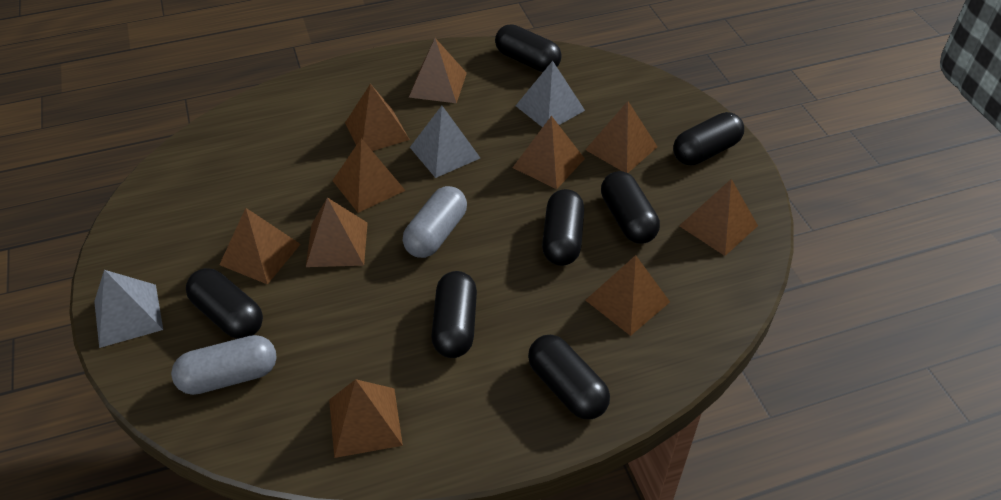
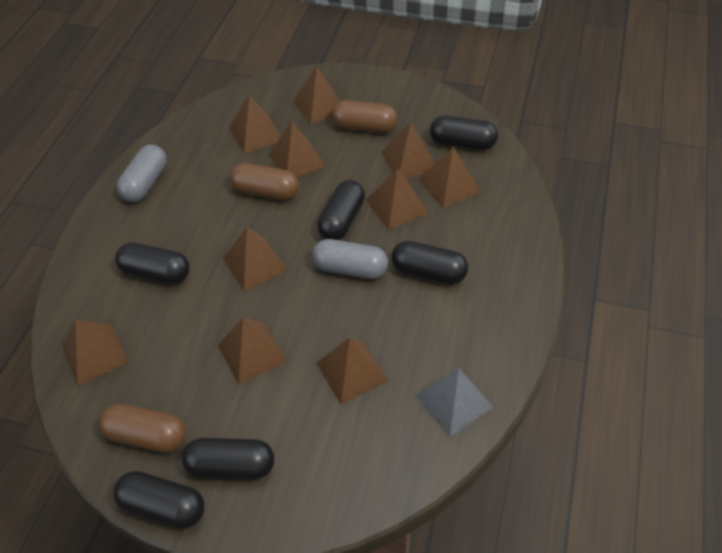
black capsule: 7 -> 6
brown capsule: 0 -> 3
grey pyramid: 3 -> 1

